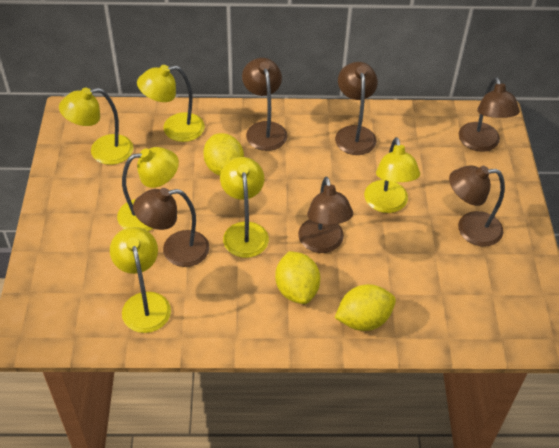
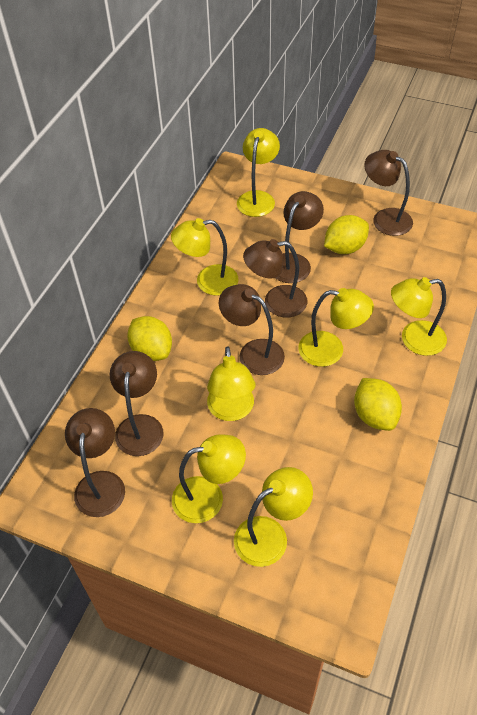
yellow lamp: 6 -> 7

